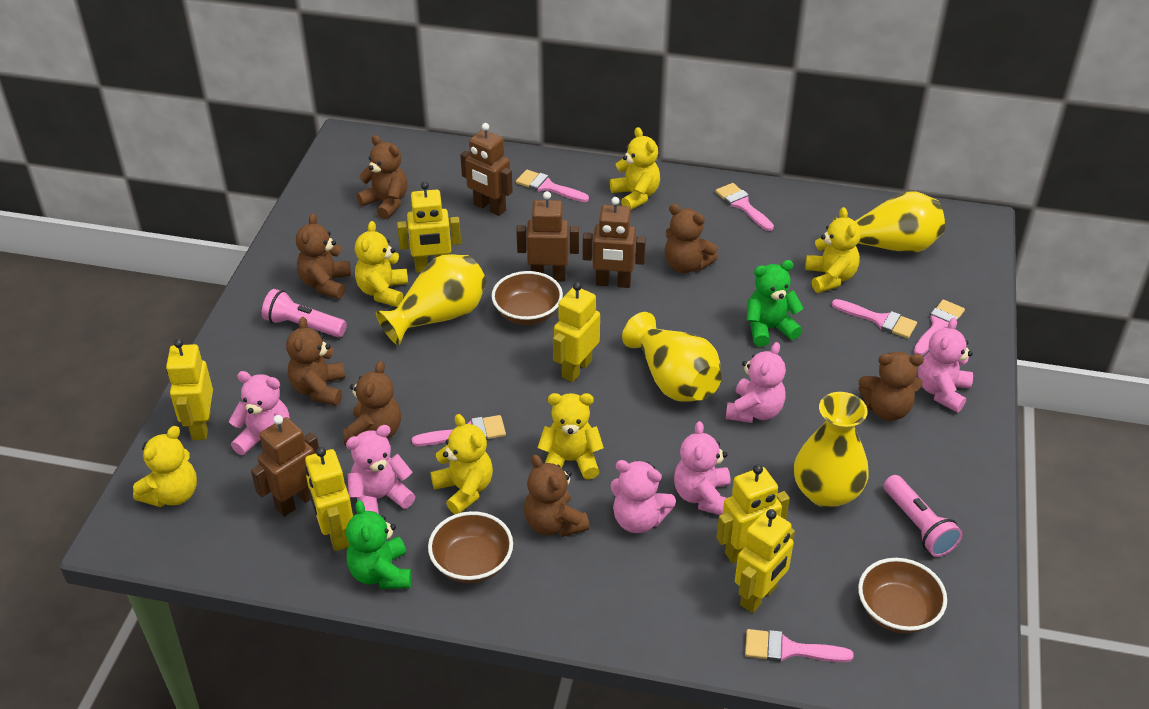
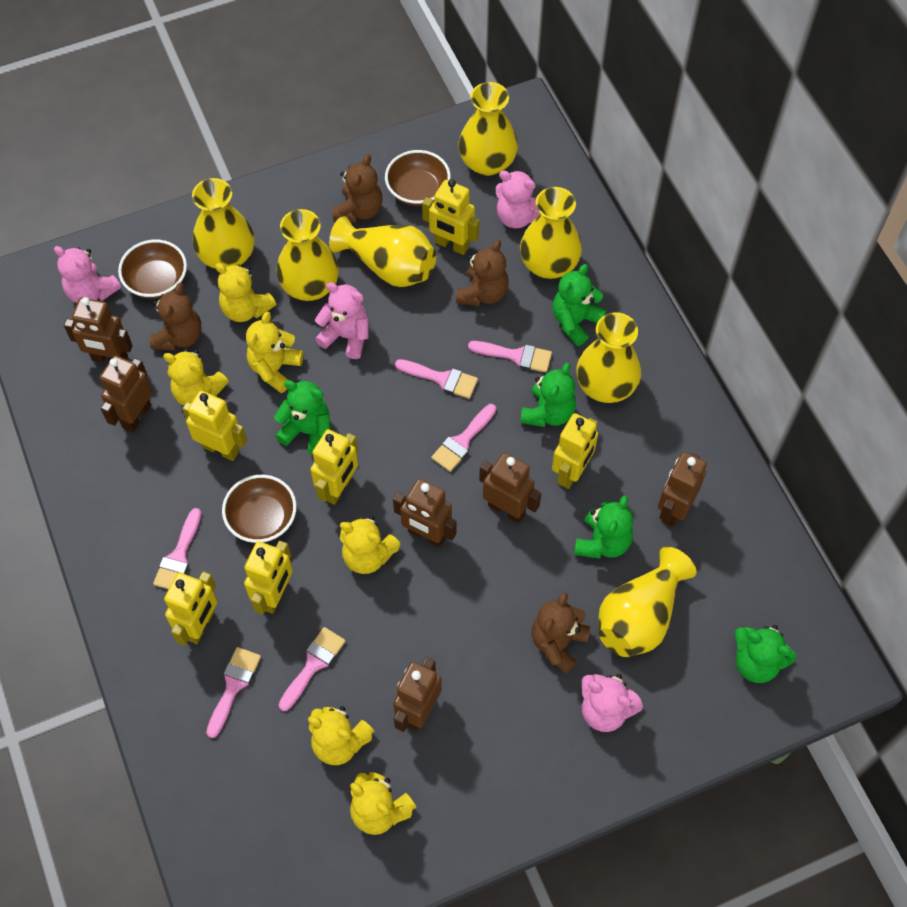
brown robot: 4 -> 6
brown teddy bear: 7 -> 4
green teddy bear: 2 -> 5
pink flashlight: 2 -> 0
pink teddy bear: 6 -> 4
yellow vase: 4 -> 7

